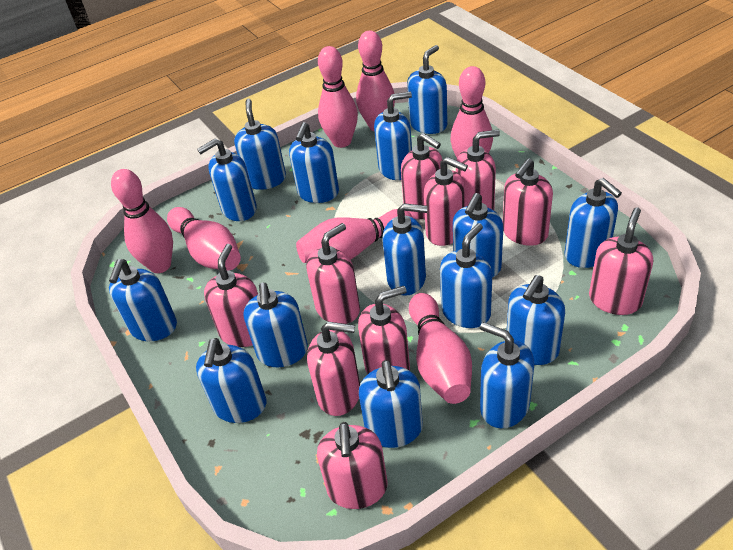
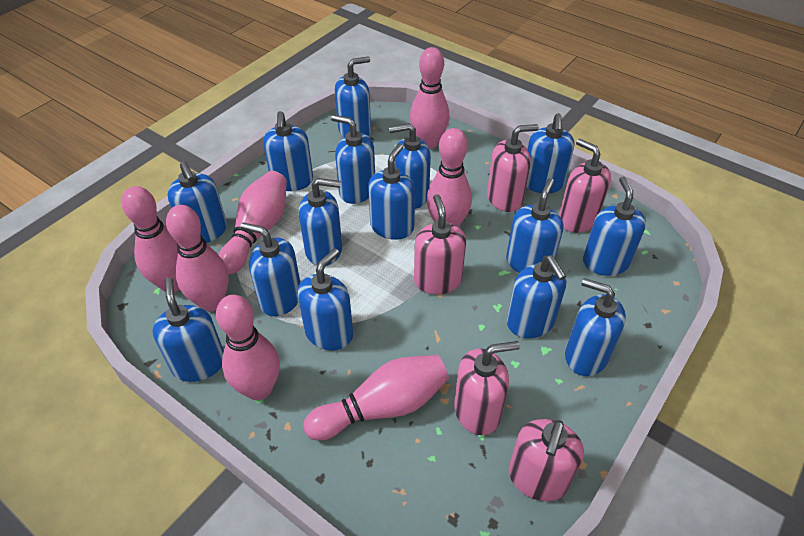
pink soap dispenser: 10 -> 5

